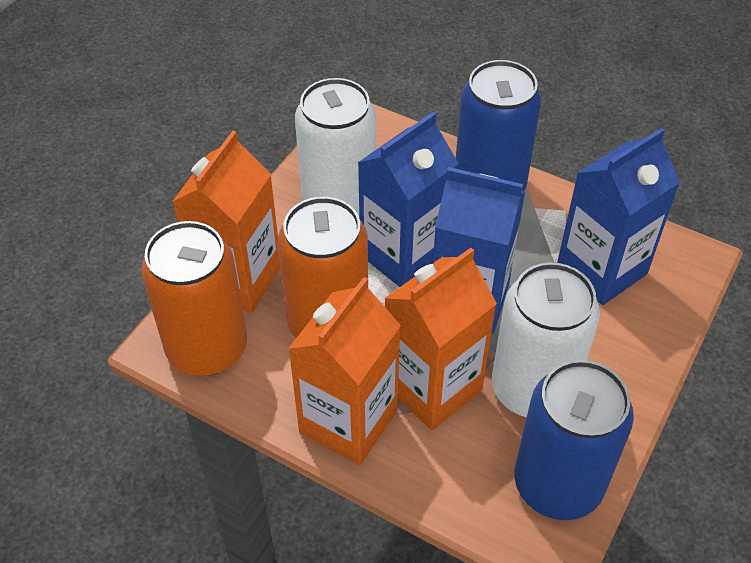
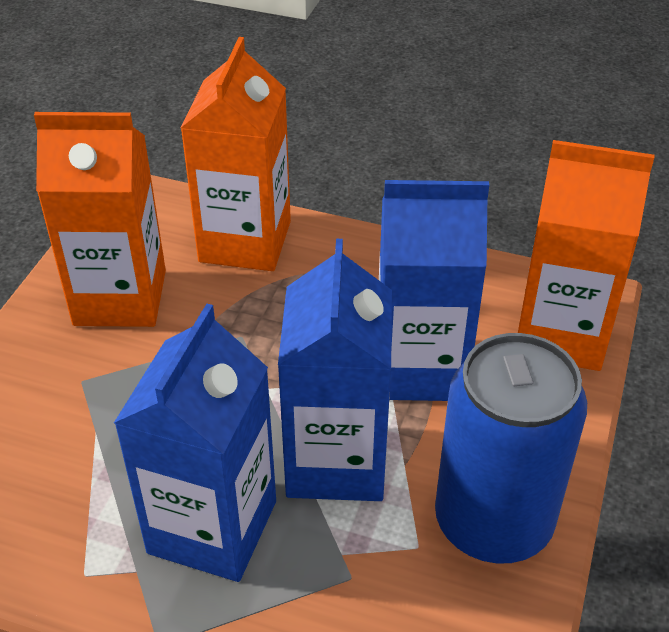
blue can: 2 -> 1
orange can: 2 -> 0
white can: 2 -> 0

